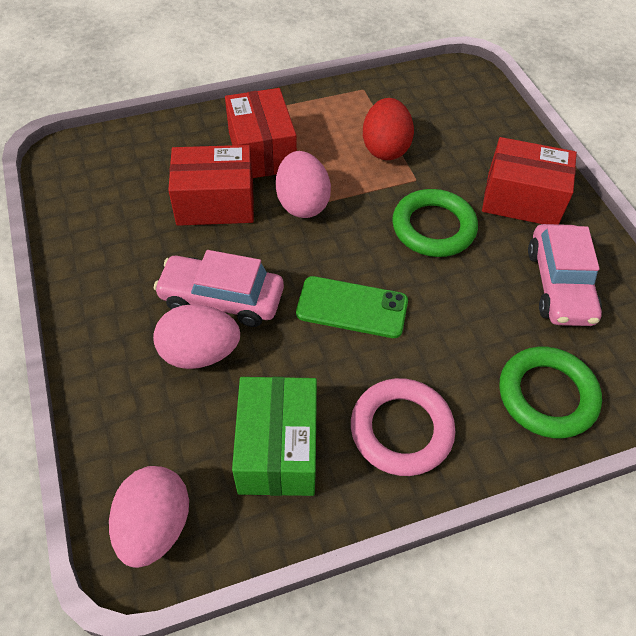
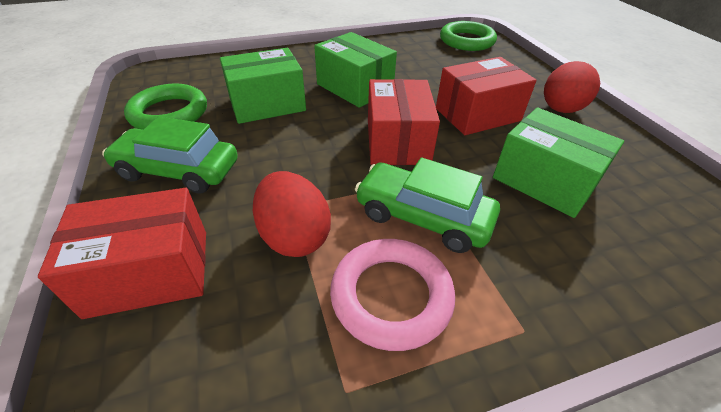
green box: 1 -> 3
green car: 0 -> 2
green phone: 1 -> 0
pink car: 2 -> 0
pink egg: 3 -> 0
red egg: 1 -> 2

